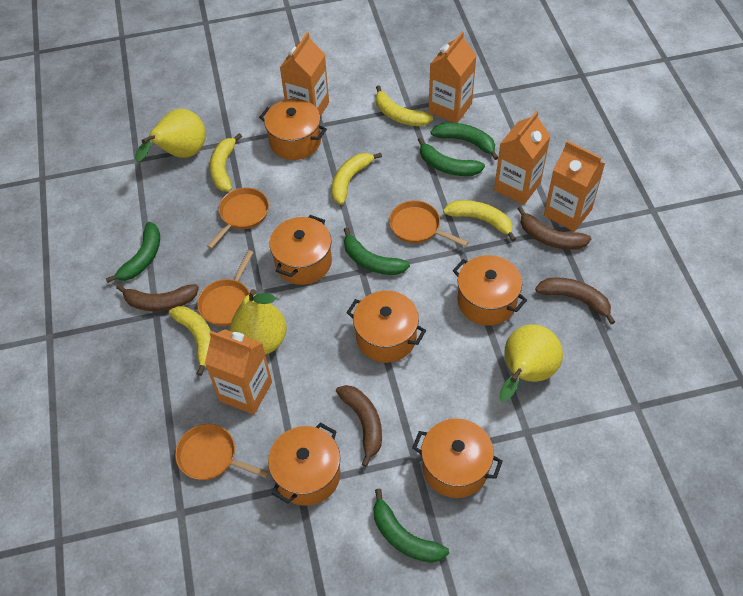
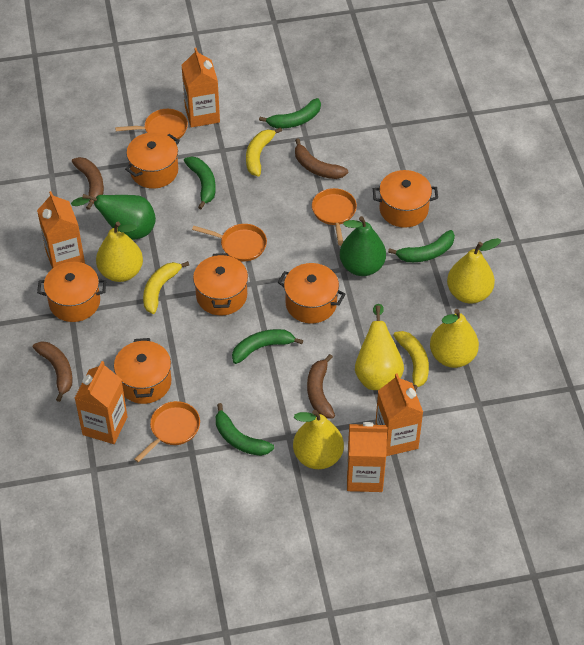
green pear: 0 -> 2
yellow banana: 5 -> 3
yellow pear: 3 -> 5

